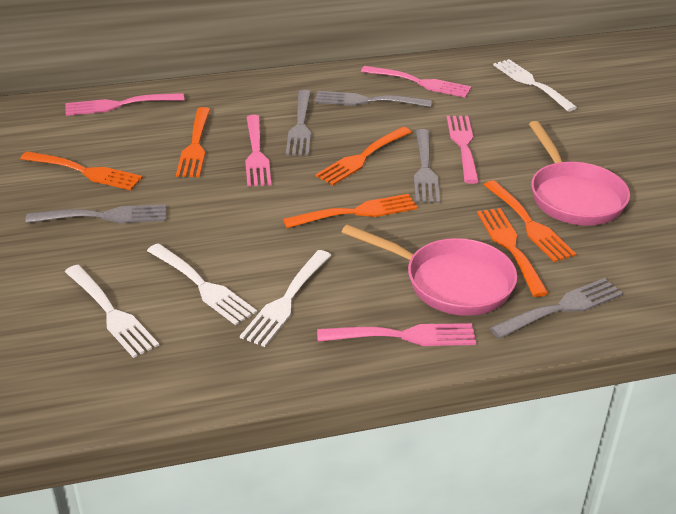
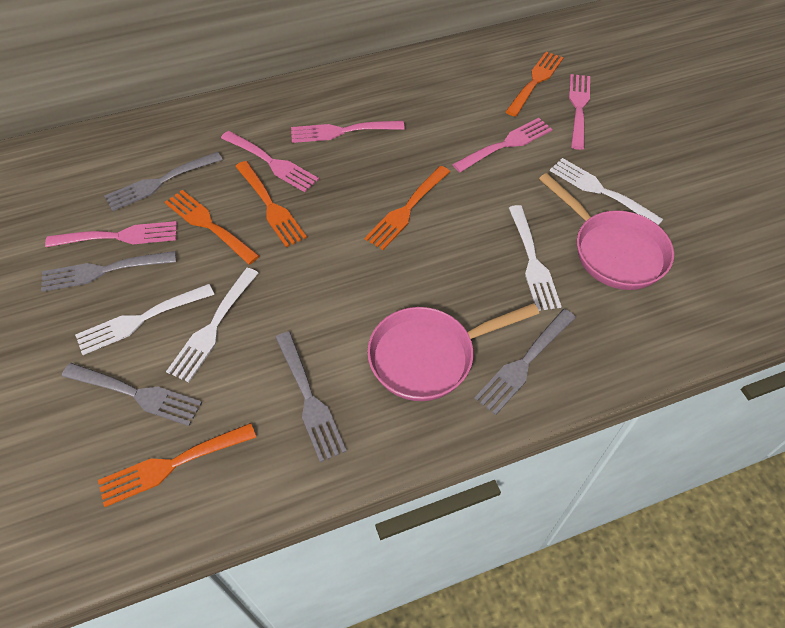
orange fork: 6 -> 5

